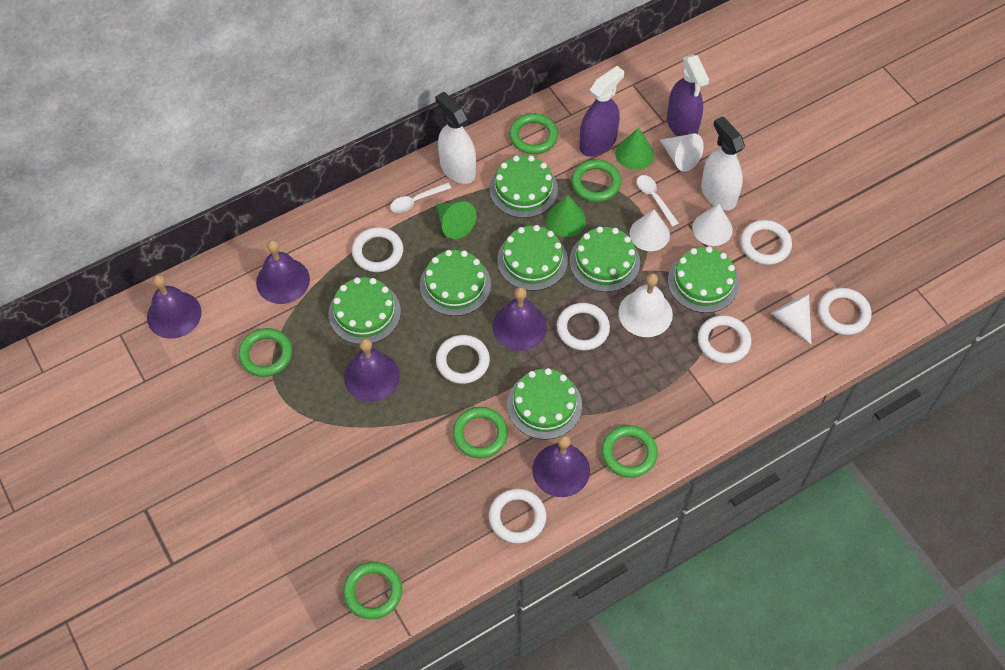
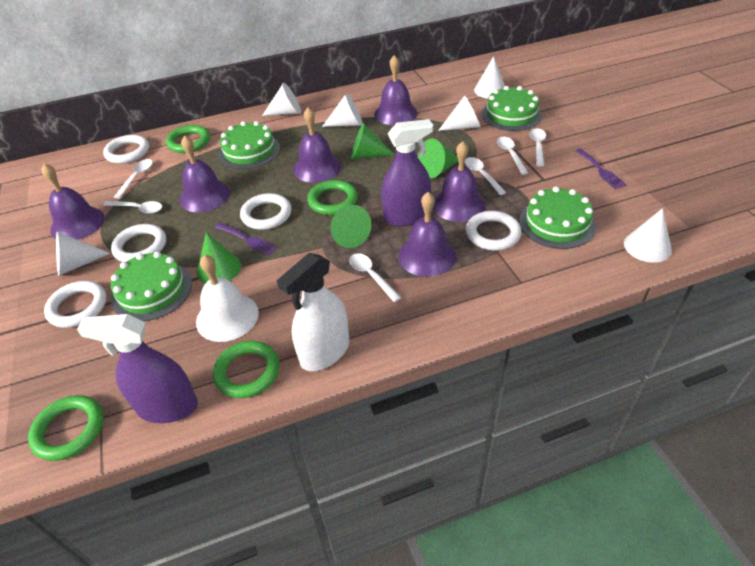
green cake: 7 -> 4
green cone: 3 -> 4
green ring: 6 -> 4
purple bell: 5 -> 6
purple fork: 0 -> 2
white cone: 4 -> 6
white ring: 7 -> 5
white spoon: 2 -> 6
white spray bottle: 2 -> 1

